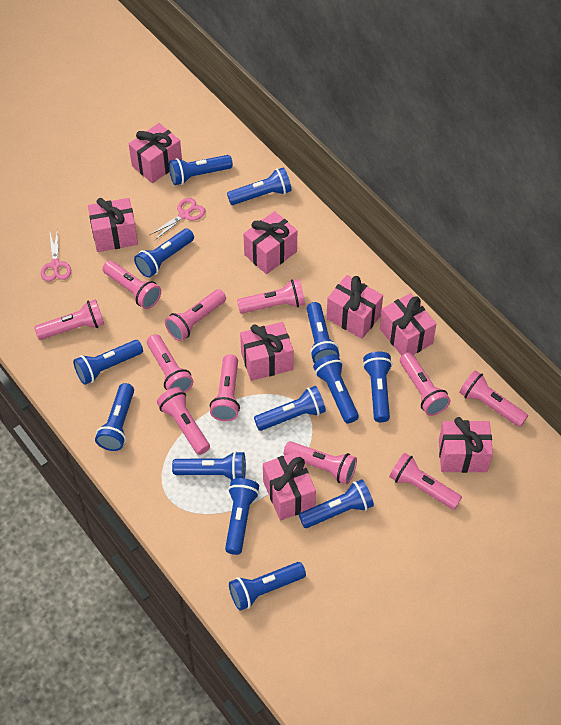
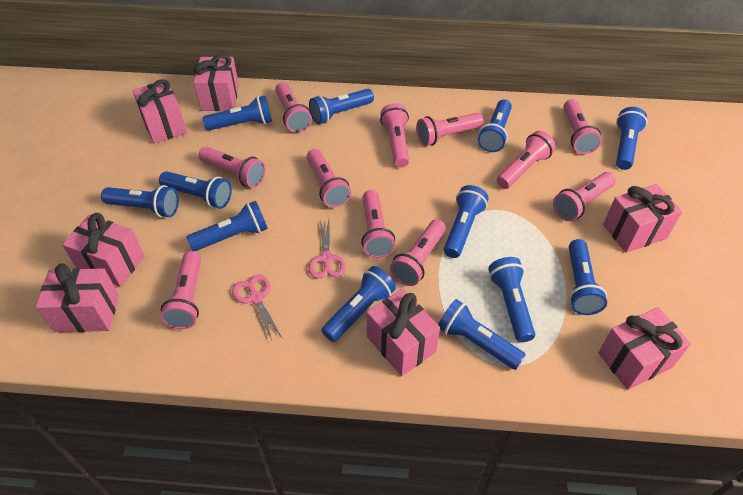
blue flashlight: 13 -> 12
pink gift: 8 -> 7

